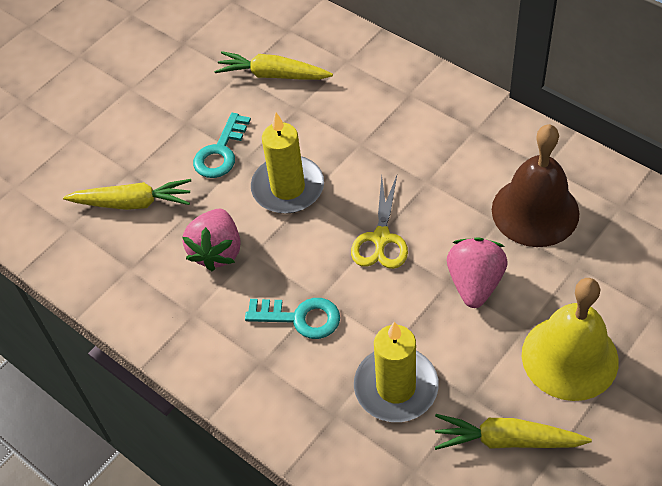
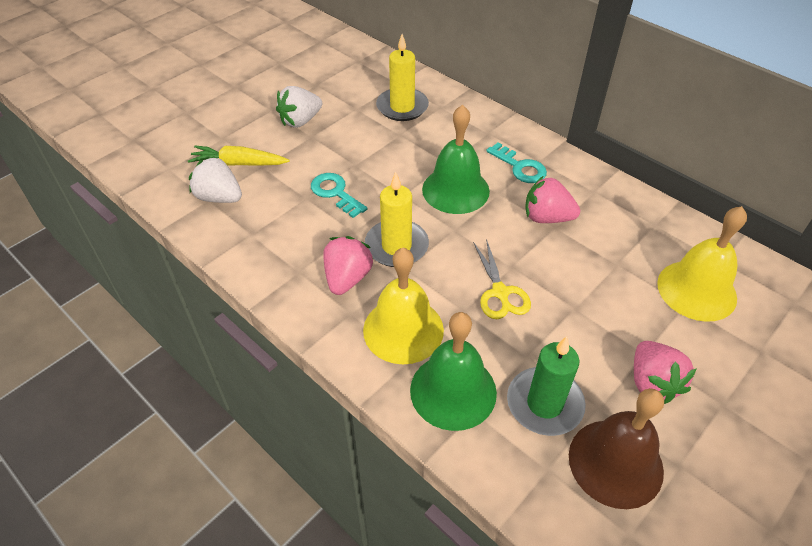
green bell: 0 -> 2
green candle: 0 -> 1
pink strawberry: 2 -> 3
white strawberry: 0 -> 2
yellow bell: 1 -> 2
yellow carrot: 3 -> 1

